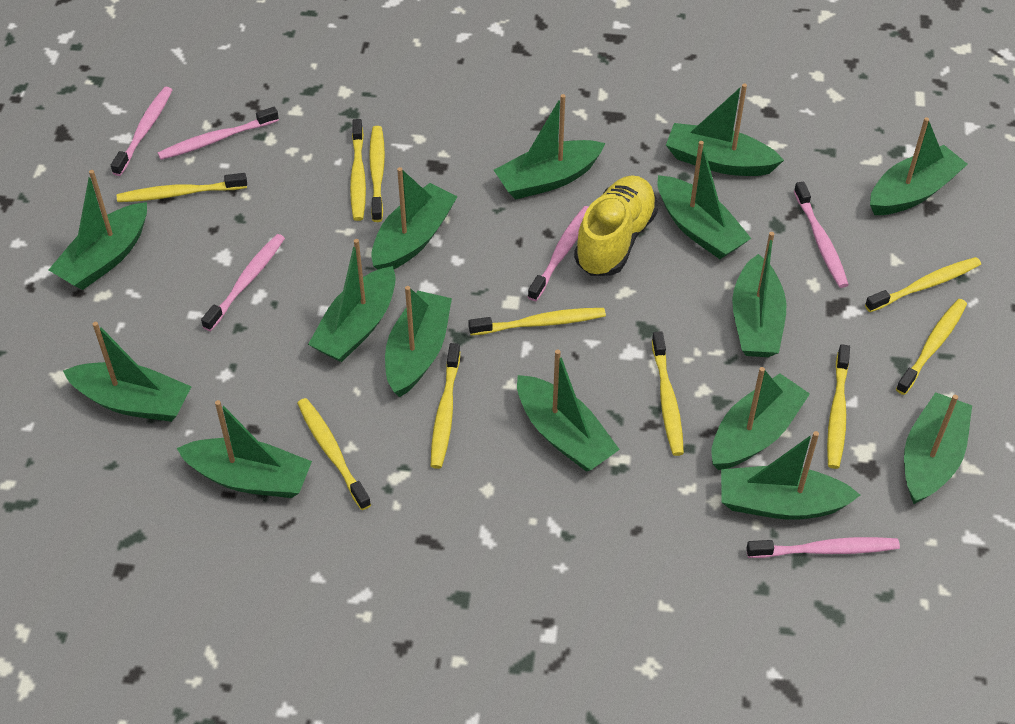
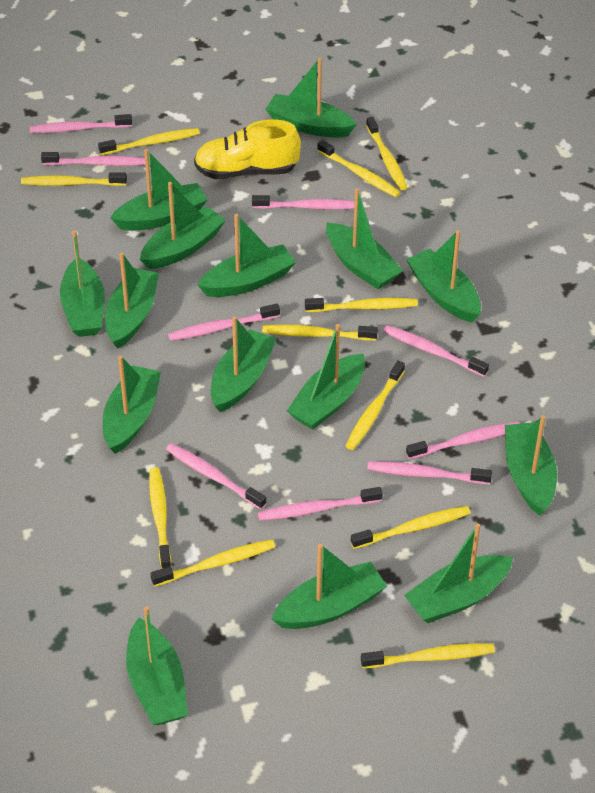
pink toothbrush: 6 -> 9
yellow toothbrush: 10 -> 11

